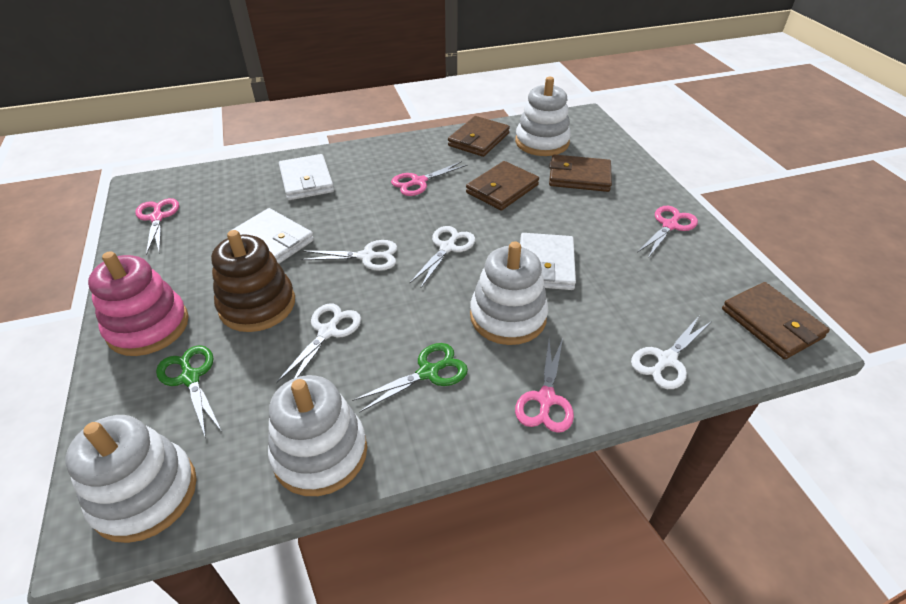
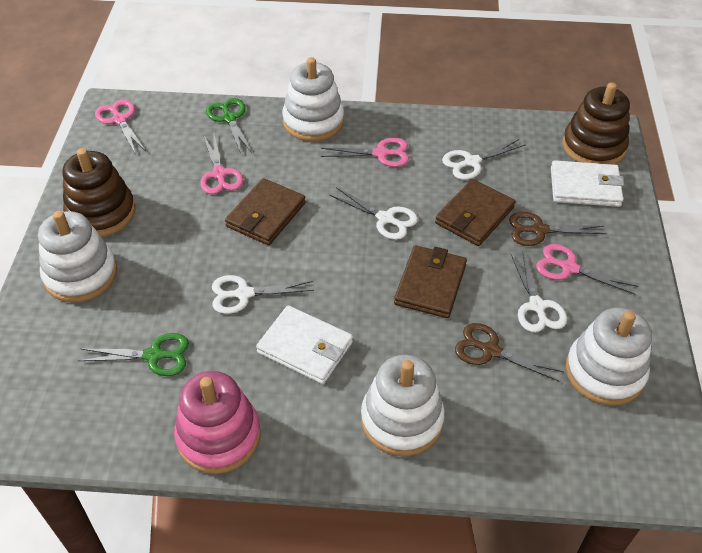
brown scissors: 0 -> 2
brown stacking toy: 1 -> 2
brown wallet: 4 -> 3
white wallet: 3 -> 2

